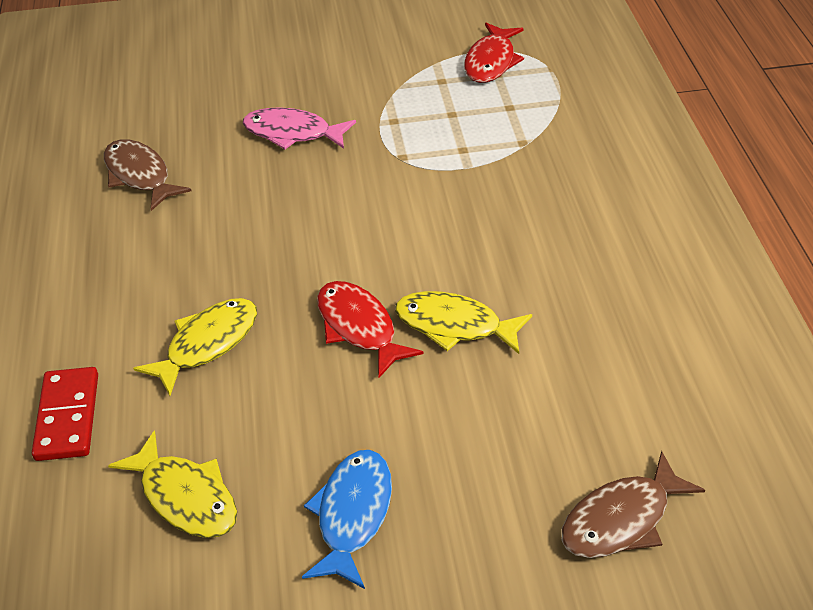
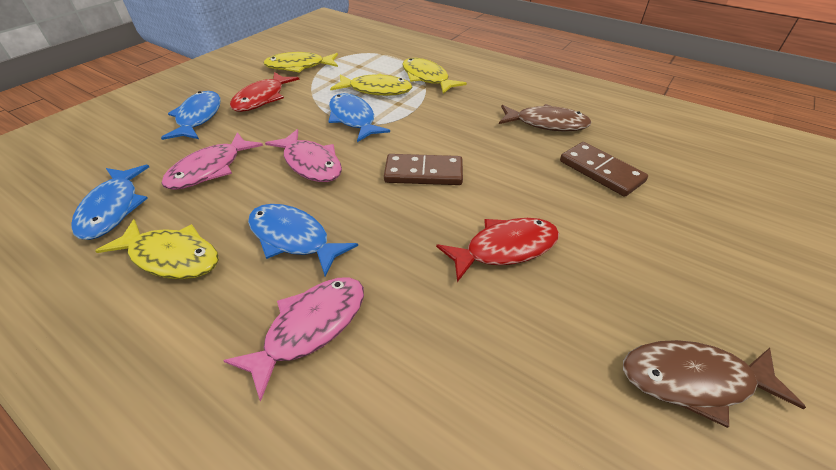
blue fish: 1 -> 4
brown domino: 0 -> 2
pink fish: 1 -> 3
red domino: 1 -> 0
yellow fish: 3 -> 4

